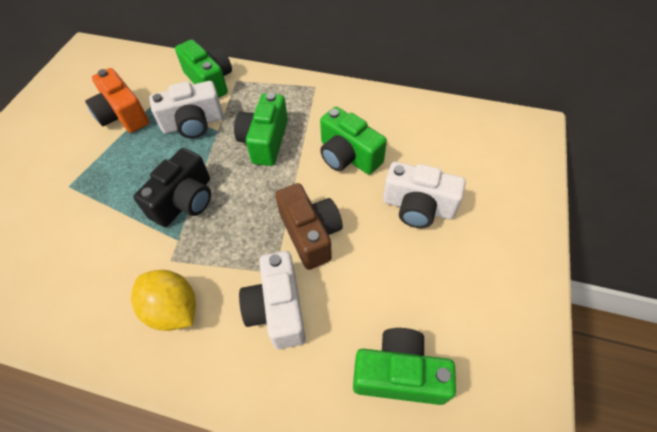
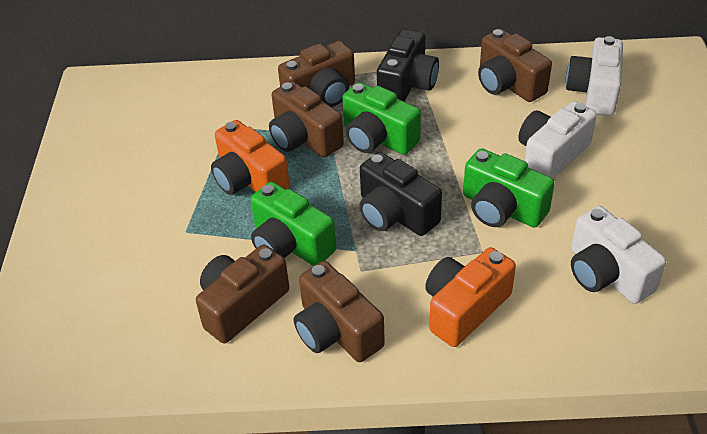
black camera: 1 -> 2
brown camera: 1 -> 5
green camera: 4 -> 3
orange camera: 1 -> 2
yellow lemon: 1 -> 0

